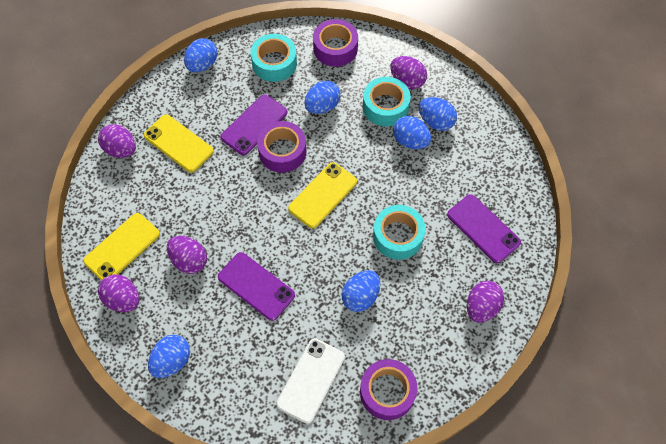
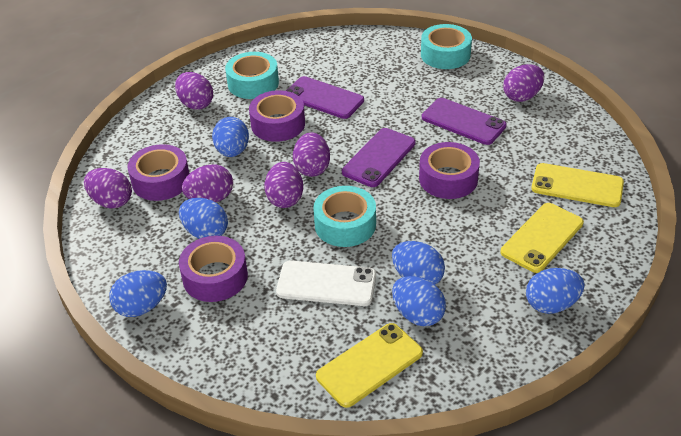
purple egg: 5 -> 6
purple tape: 3 -> 4

